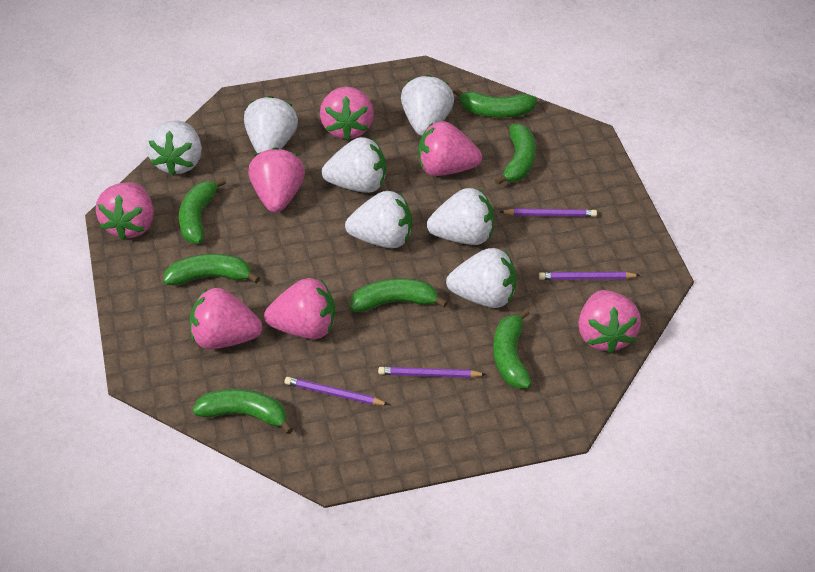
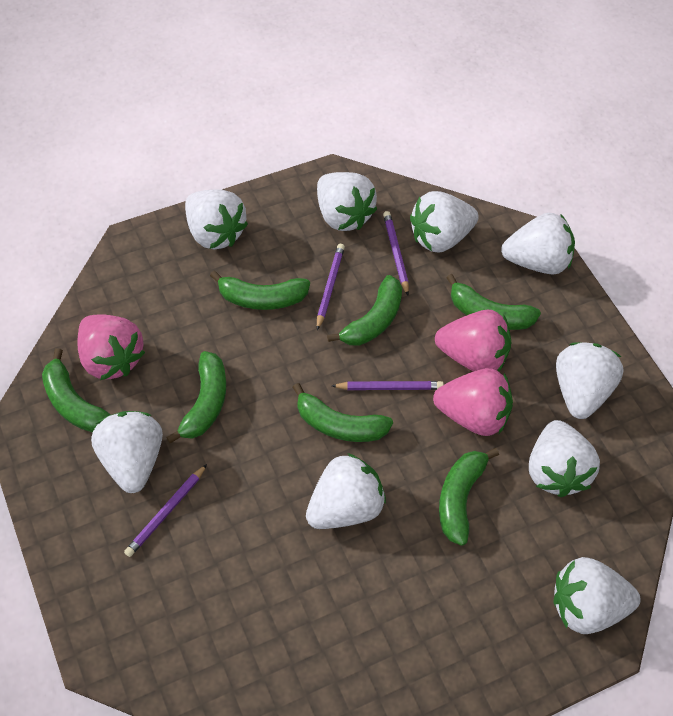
pink strawberry: 7 -> 3
white strawberry: 7 -> 9

